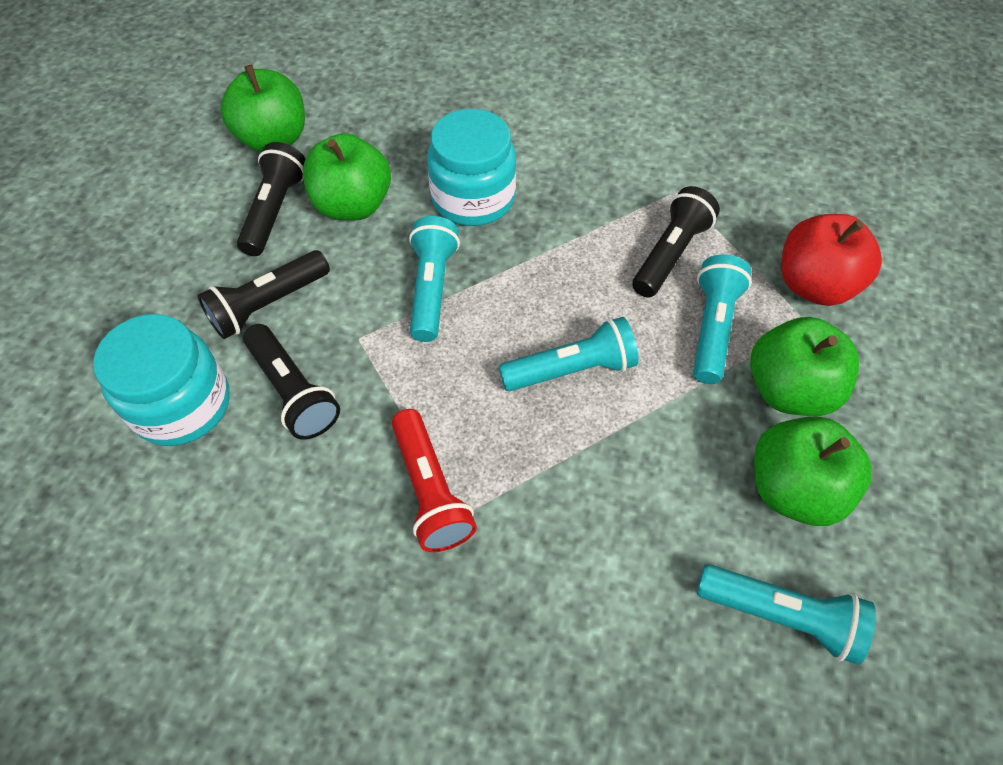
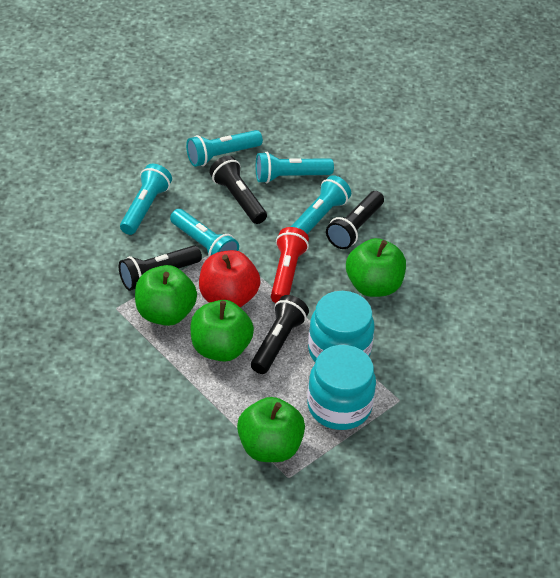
turquoise flashlight: 4 -> 5

